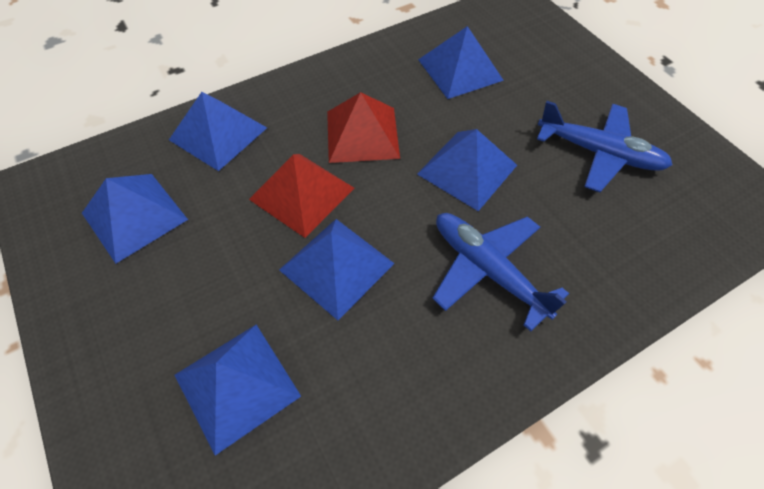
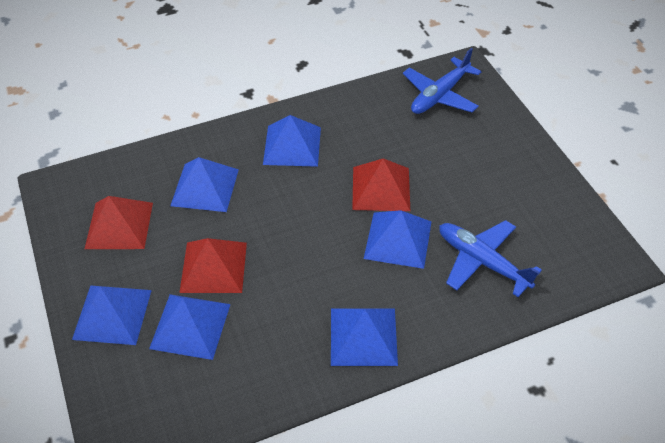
red pyramid: 2 -> 3

